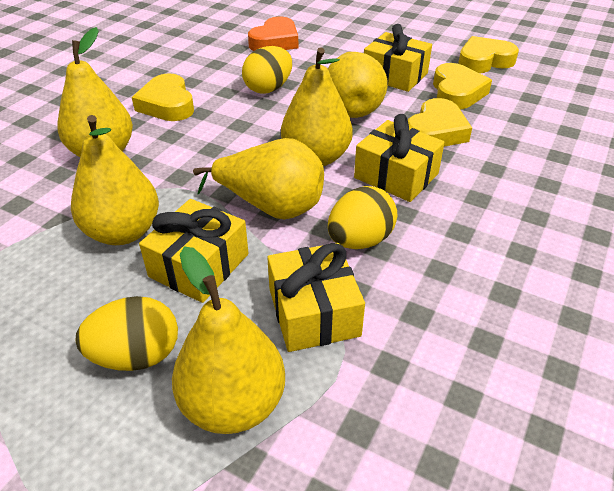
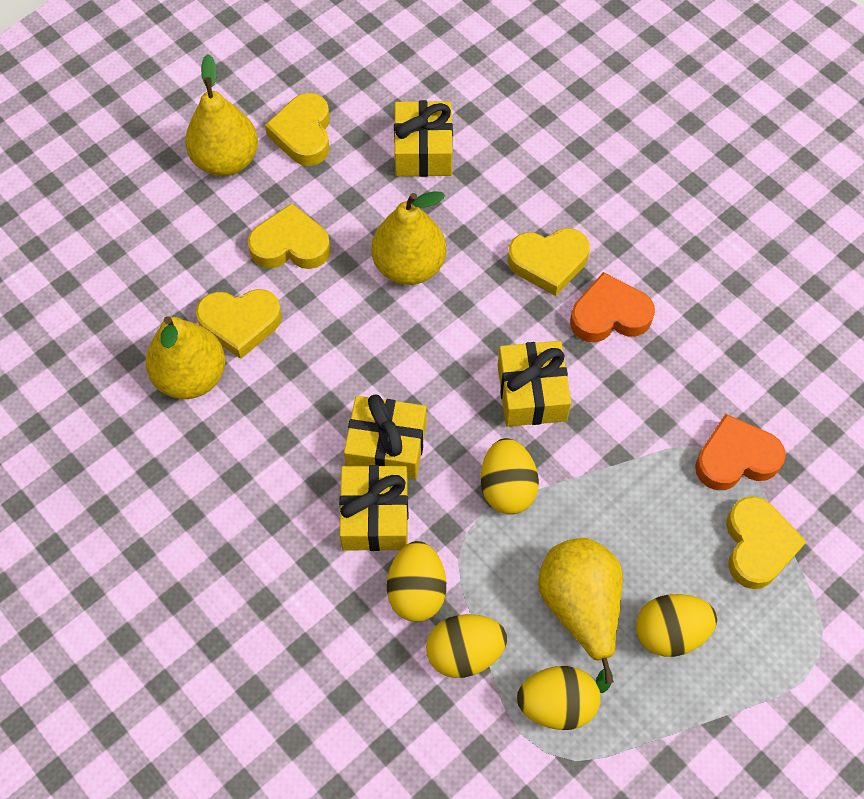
orange heart: 1 -> 2
yellow egg: 3 -> 5
yellow heart: 4 -> 5
yellow pear: 6 -> 4

